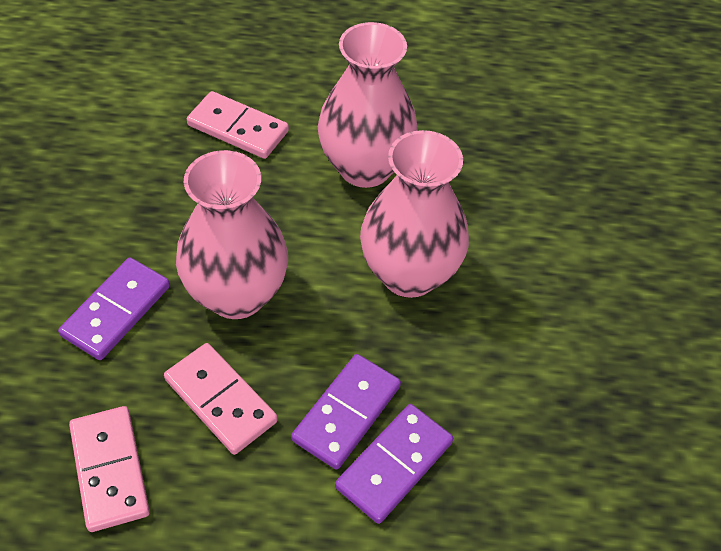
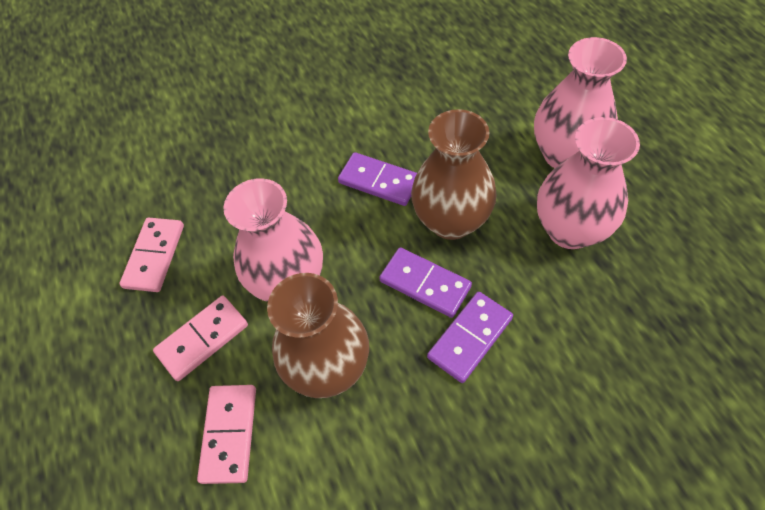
brown vase: 0 -> 2

